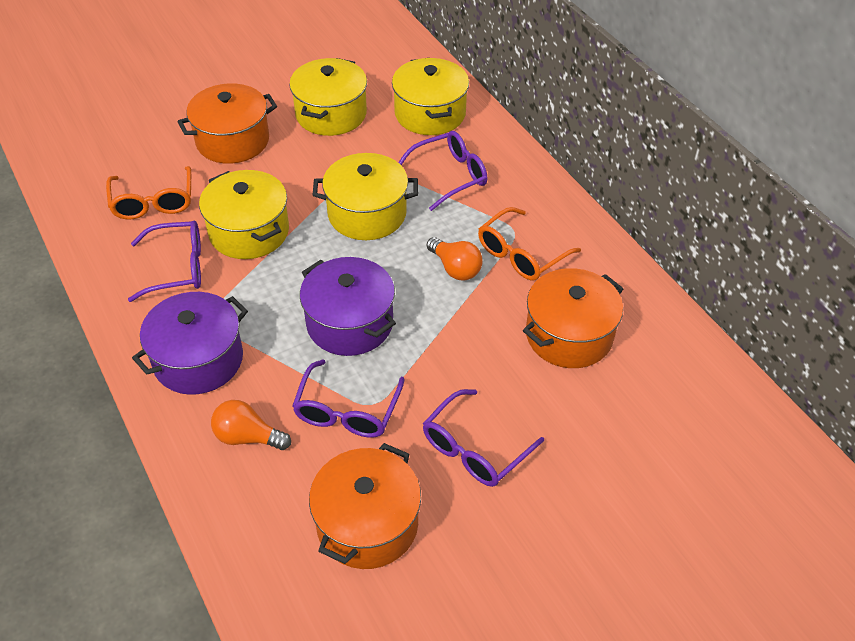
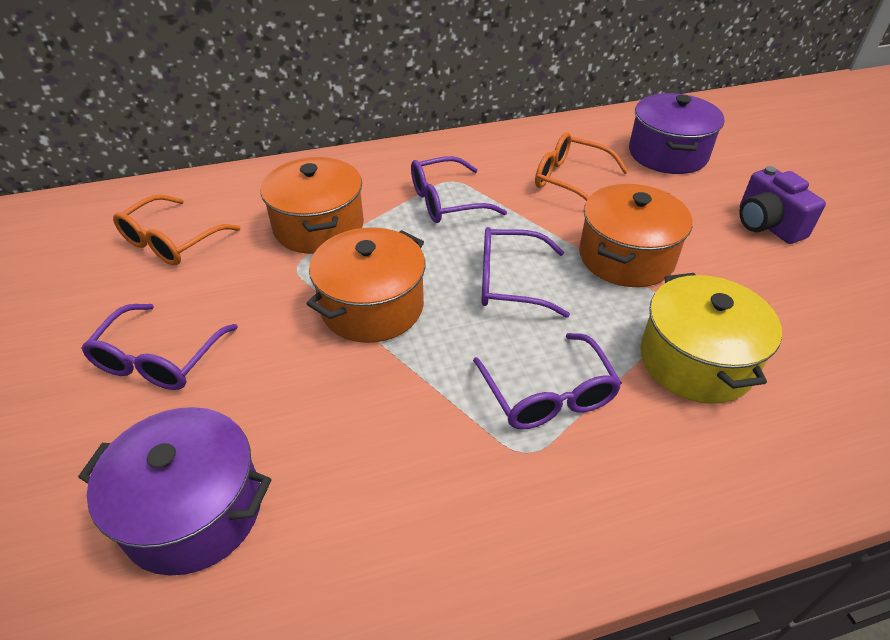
orange light bulb: 2 -> 0
purple camera: 0 -> 1
yellow pot: 4 -> 1

